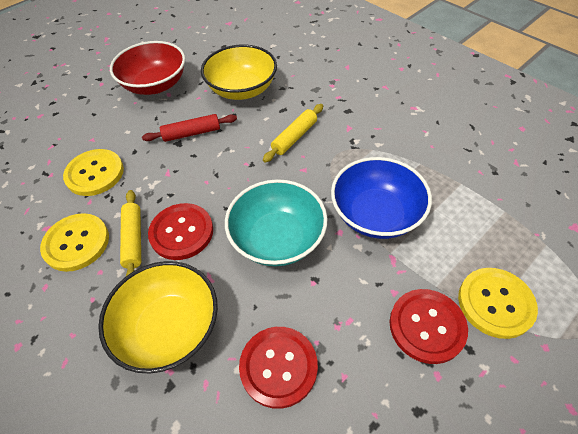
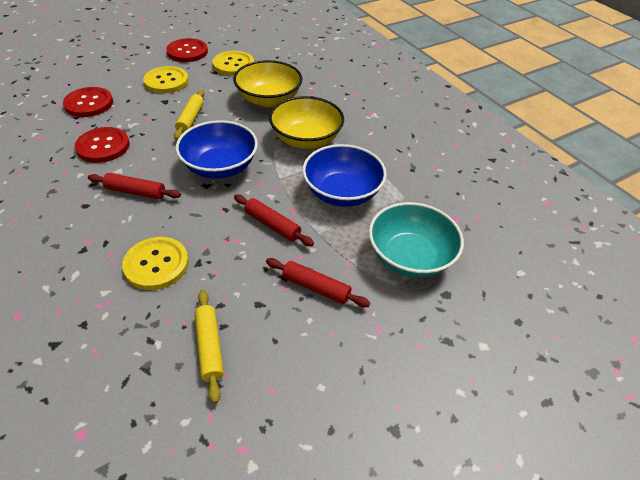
blue bowl: 1 -> 2
red bowl: 1 -> 0
red rolling pin: 1 -> 3

